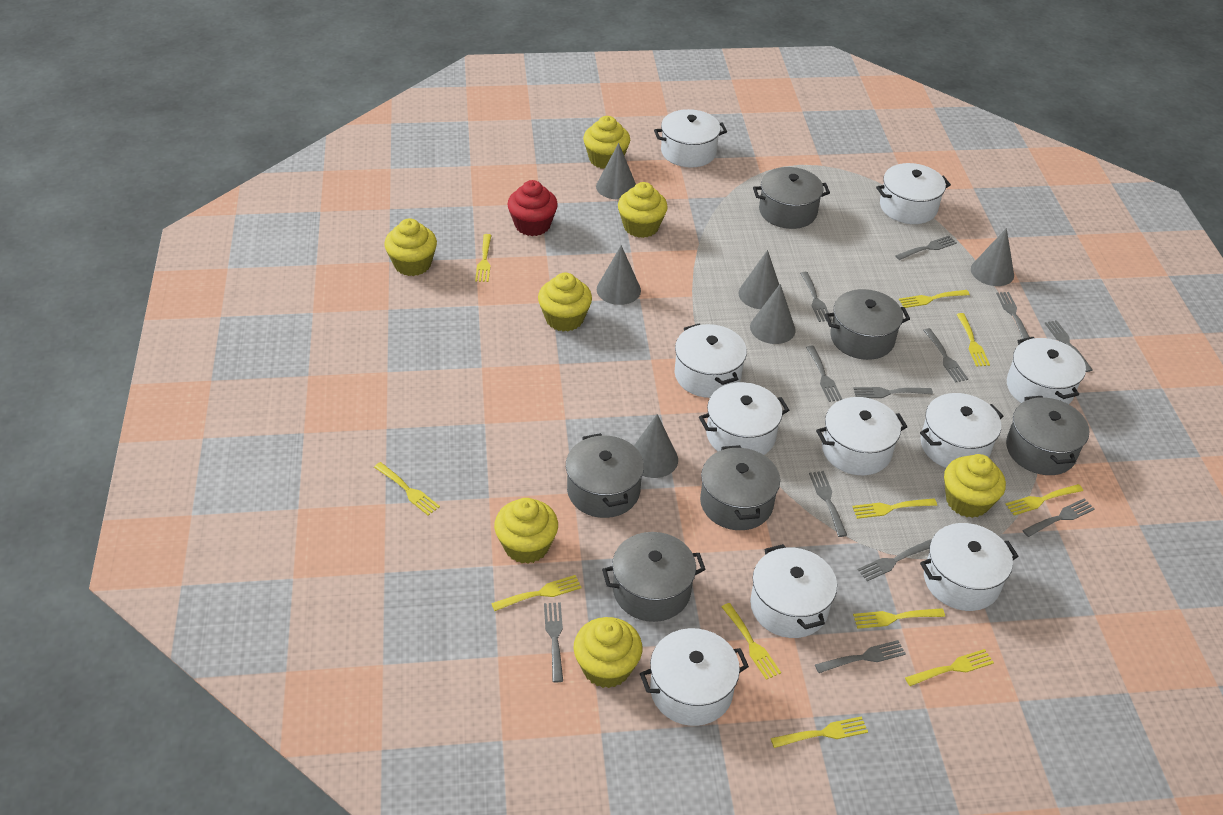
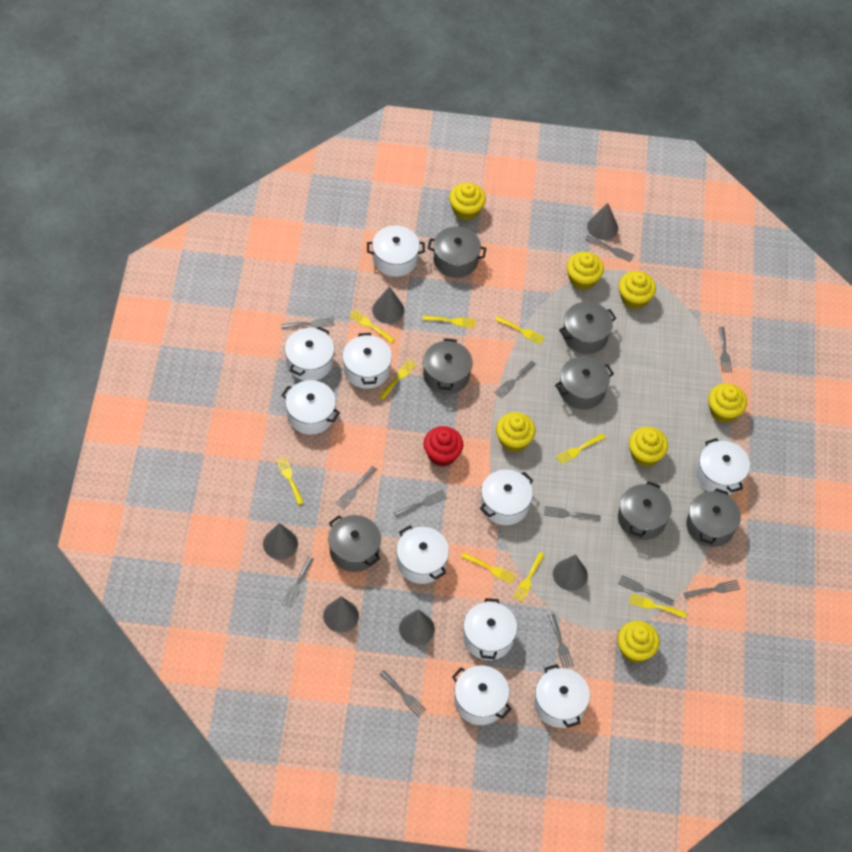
grey pot: 6 -> 7
yellow fork: 11 -> 9

